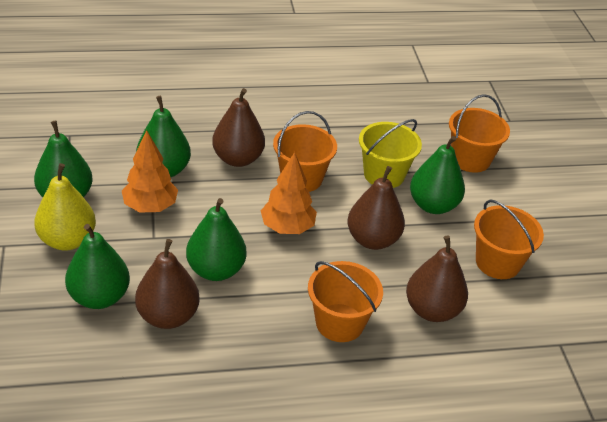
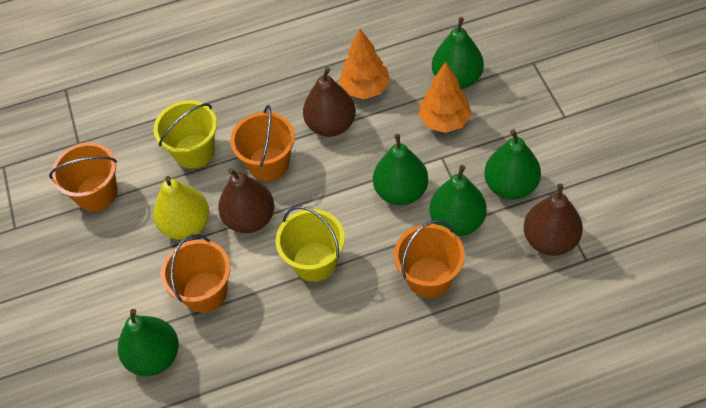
brown pear: 4 -> 3
yellow bucket: 1 -> 2

